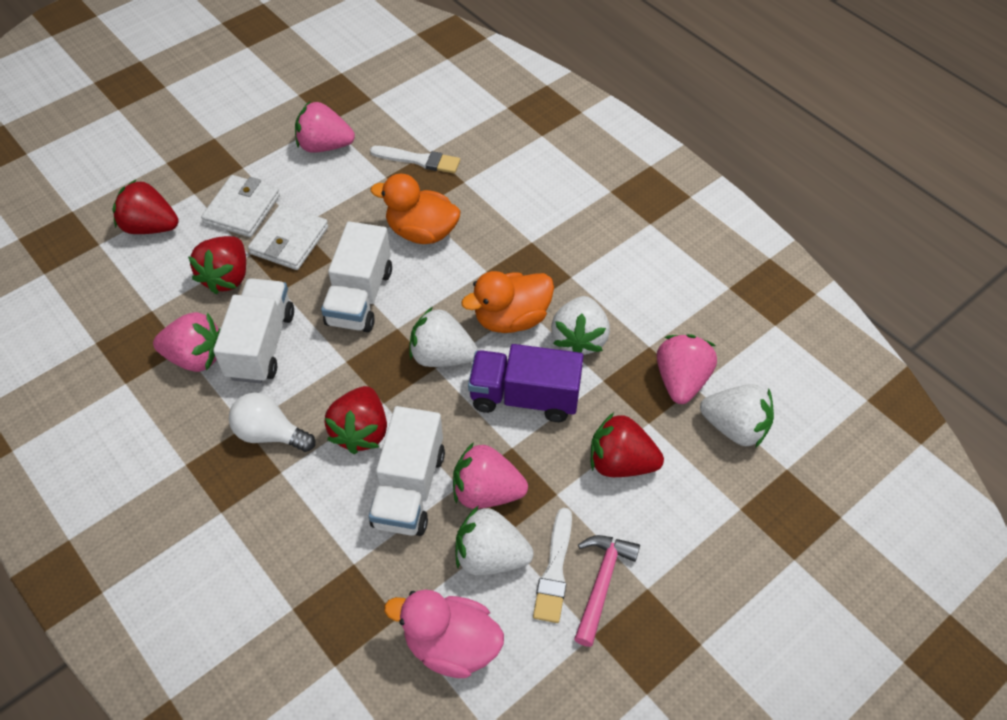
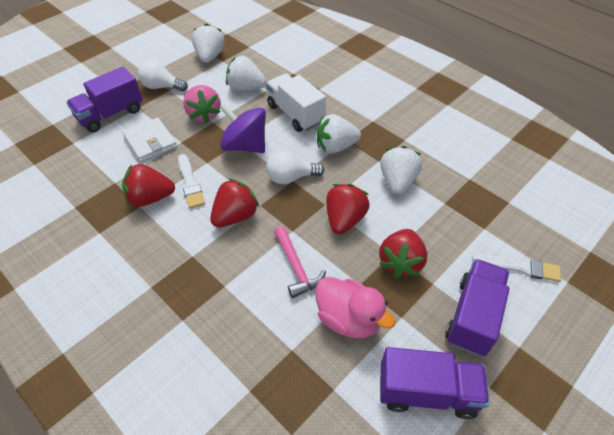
orange duck: 2 -> 0
pink strawberry: 4 -> 1
purple spinning top: 0 -> 1
purple truck: 1 -> 3
white light bulb: 1 -> 2
white truck: 3 -> 1
white wallet: 2 -> 1

